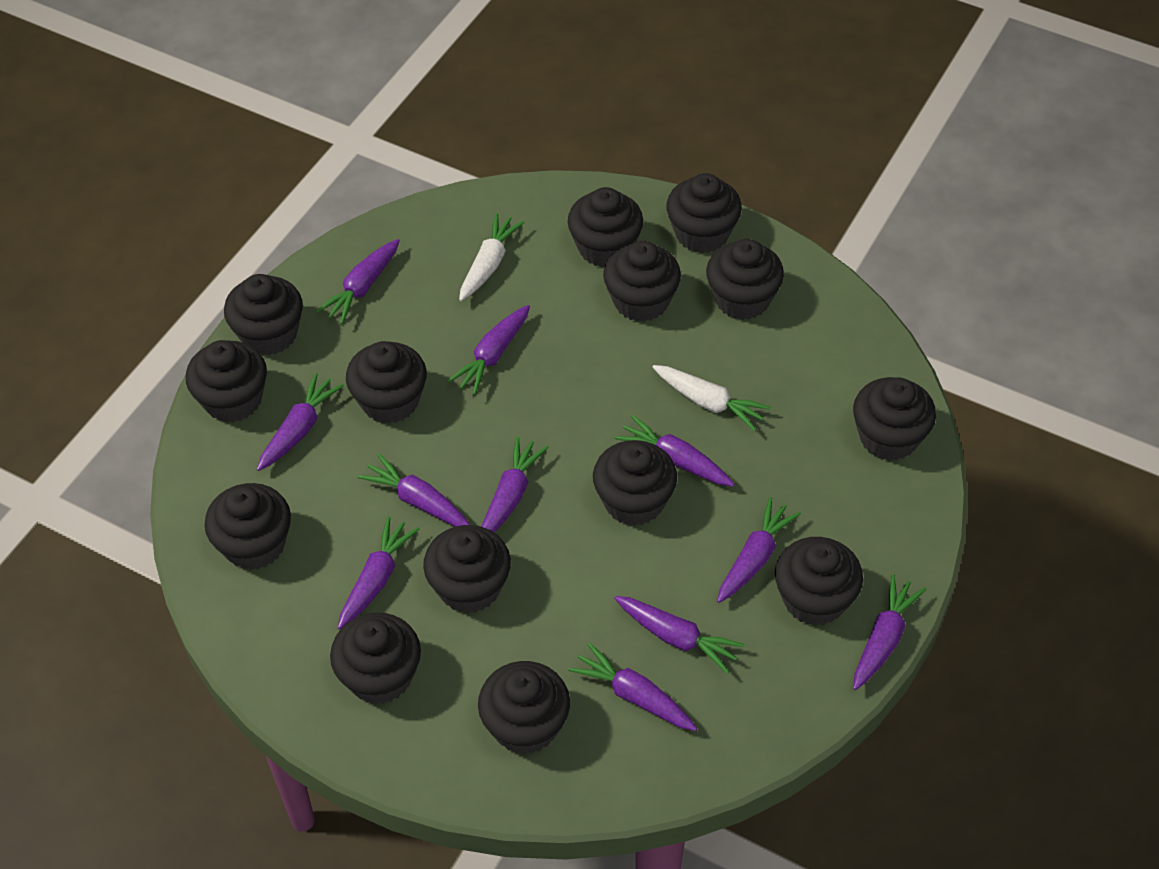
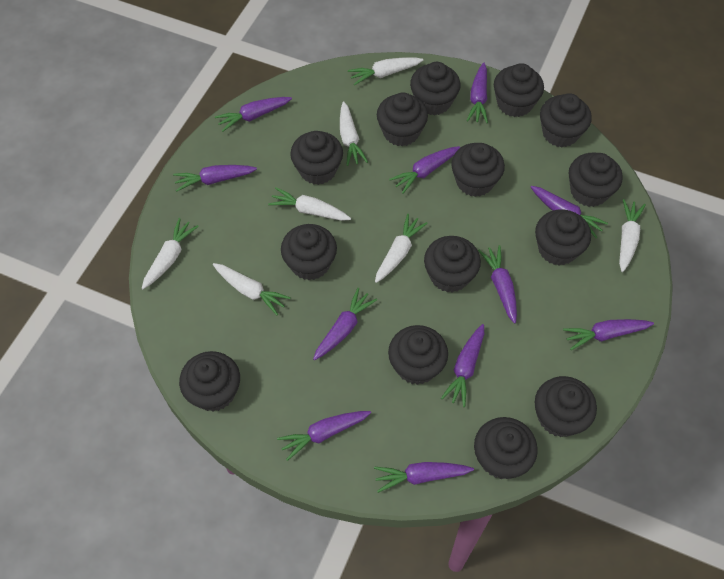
white carrot: 2 -> 7

